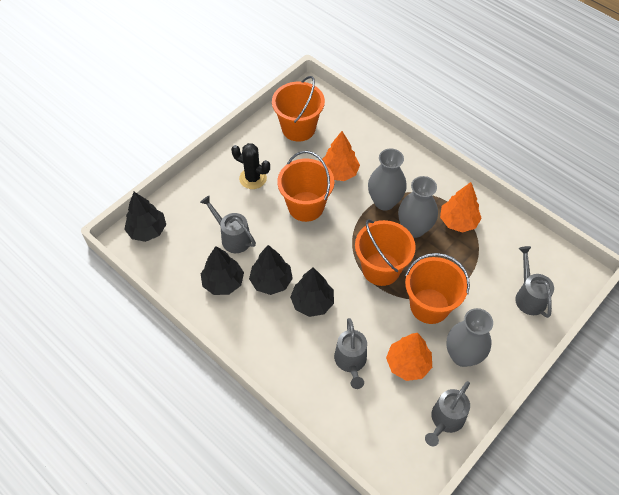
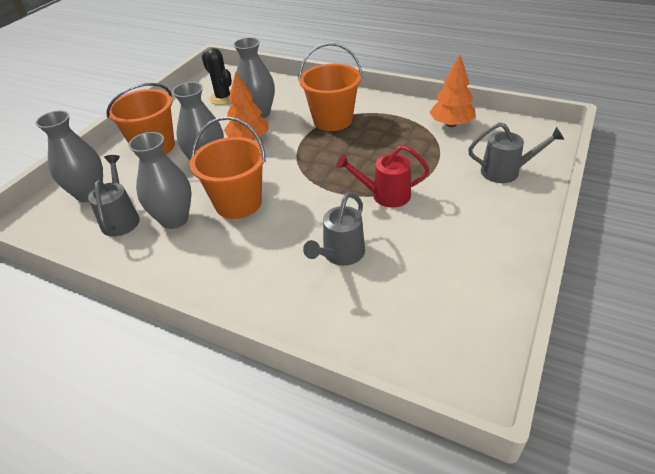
black tree: 4 -> 0
grey vase: 3 -> 4
grey watering can: 4 -> 3
orange bucket: 4 -> 3
orange tree: 3 -> 2
red watering can: 0 -> 1

